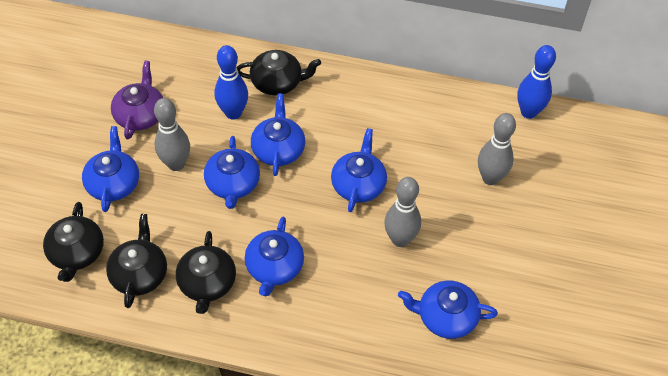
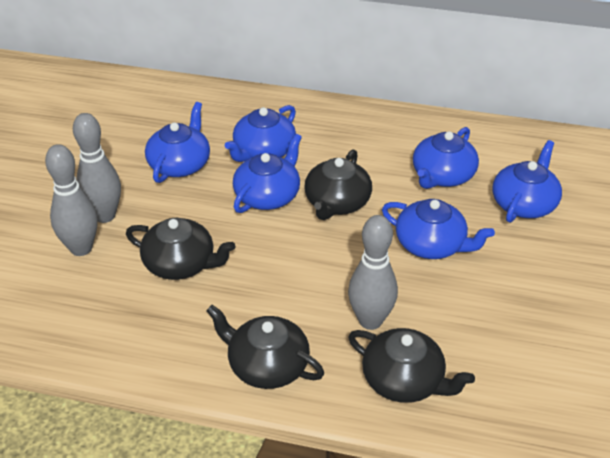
blue bowling pin: 2 -> 0
purple teapot: 1 -> 0

